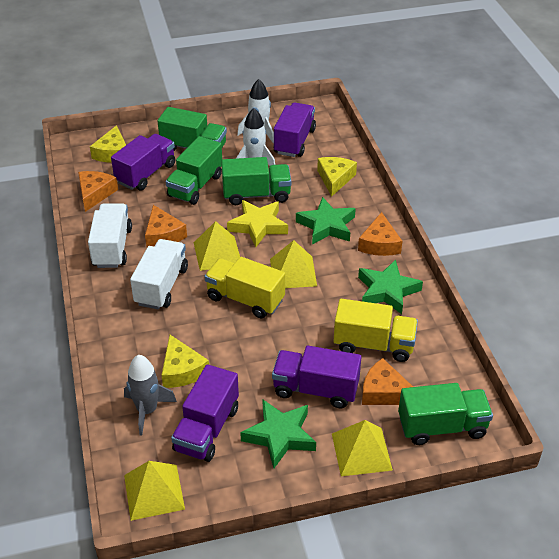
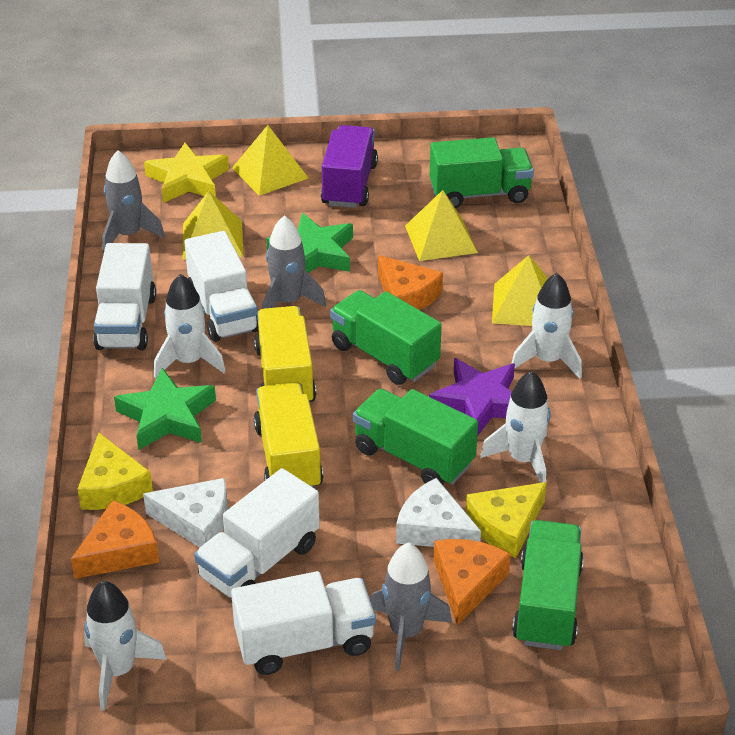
green star: 3 -> 2
grey rocket: 1 -> 3
orange cheese: 4 -> 3
purple star: 0 -> 1
purple truck: 4 -> 1
white cheese: 0 -> 2
white rocket: 2 -> 4
white truck: 2 -> 4
yellow cheese: 3 -> 2

